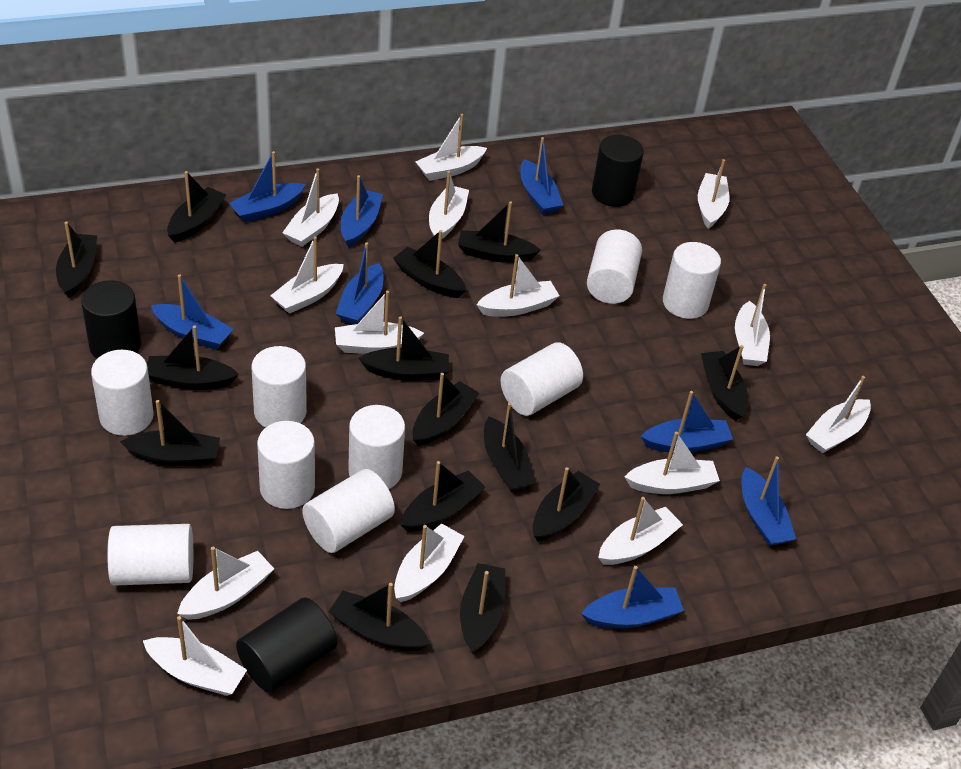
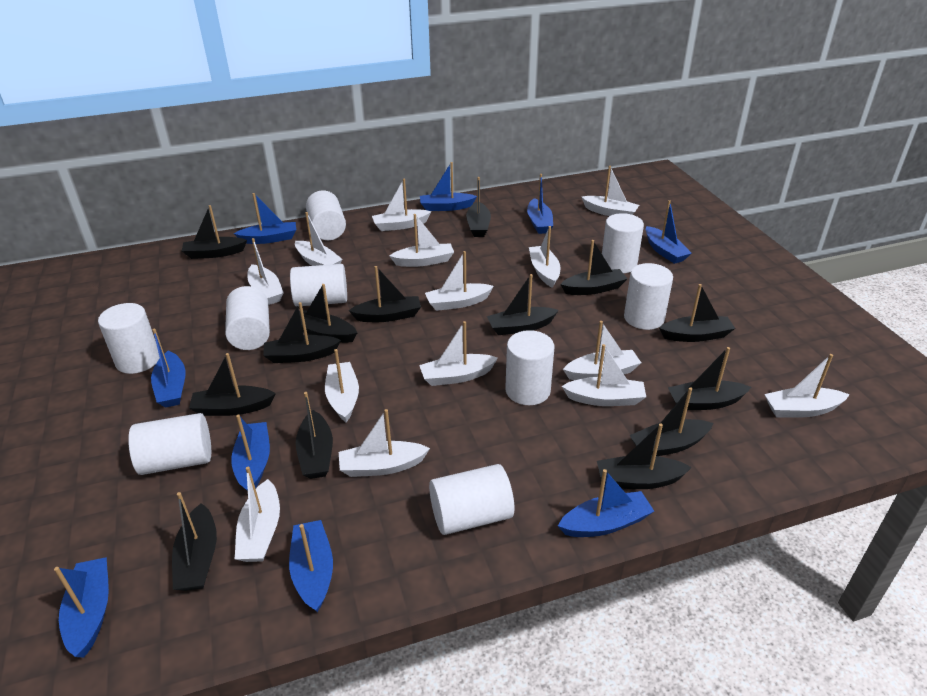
black cylinder: 3 -> 0
blue boat: 8 -> 9

